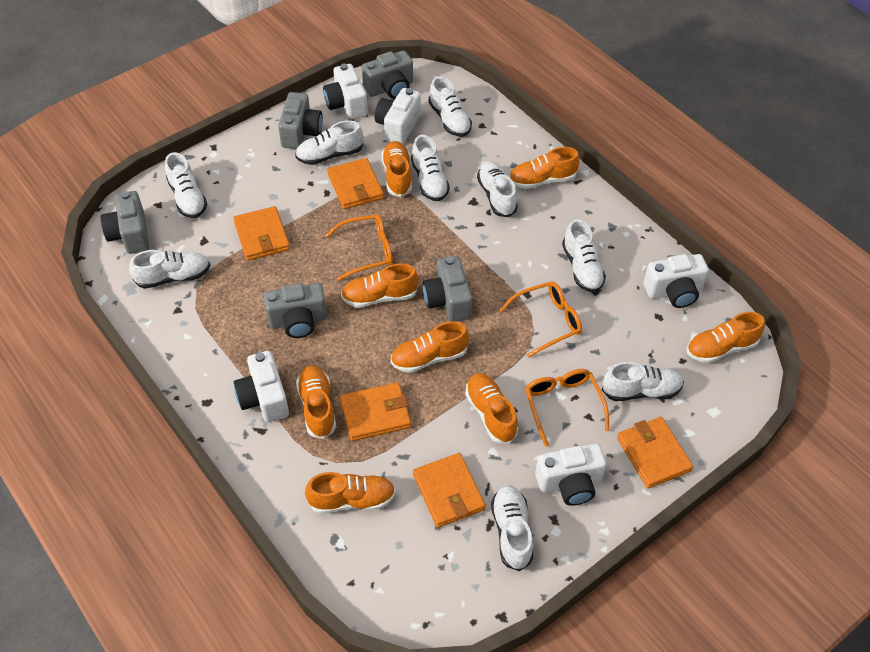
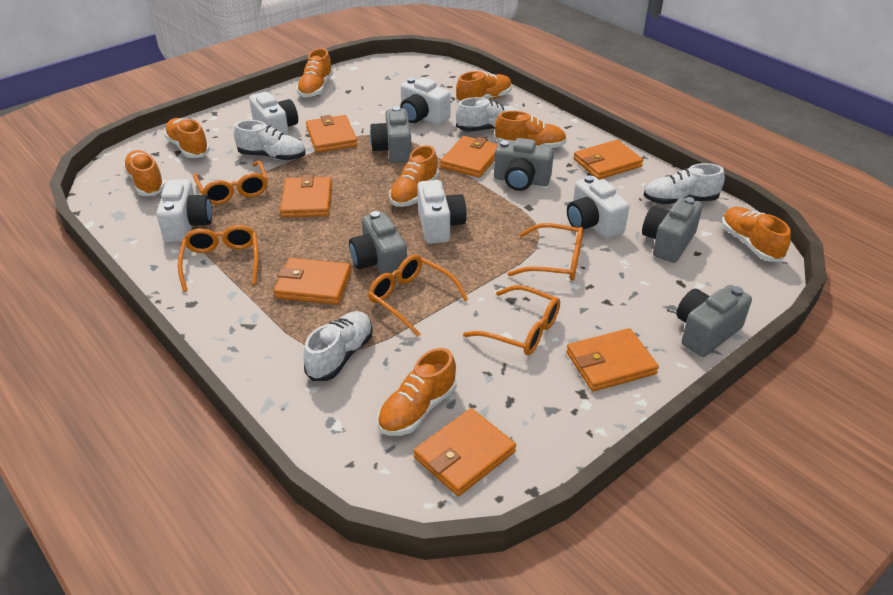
orange glasses: 3 -> 5
orange wallet: 5 -> 7
white shoe: 9 -> 4

